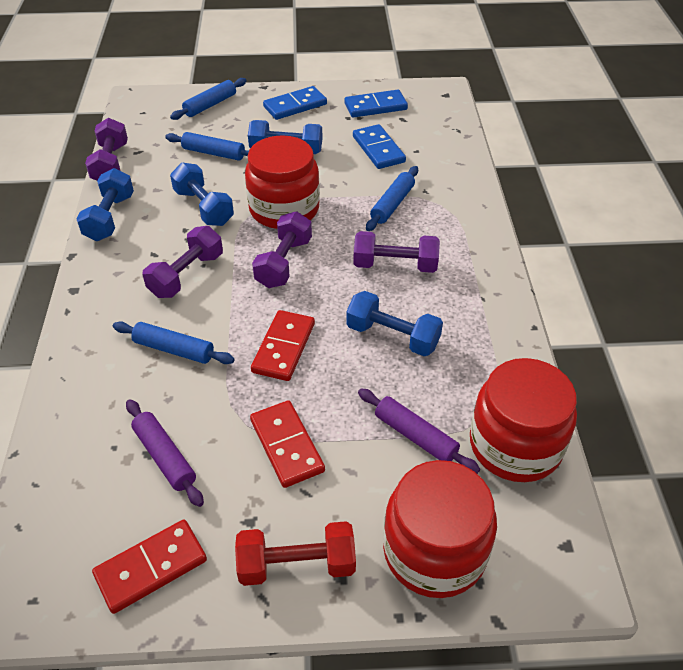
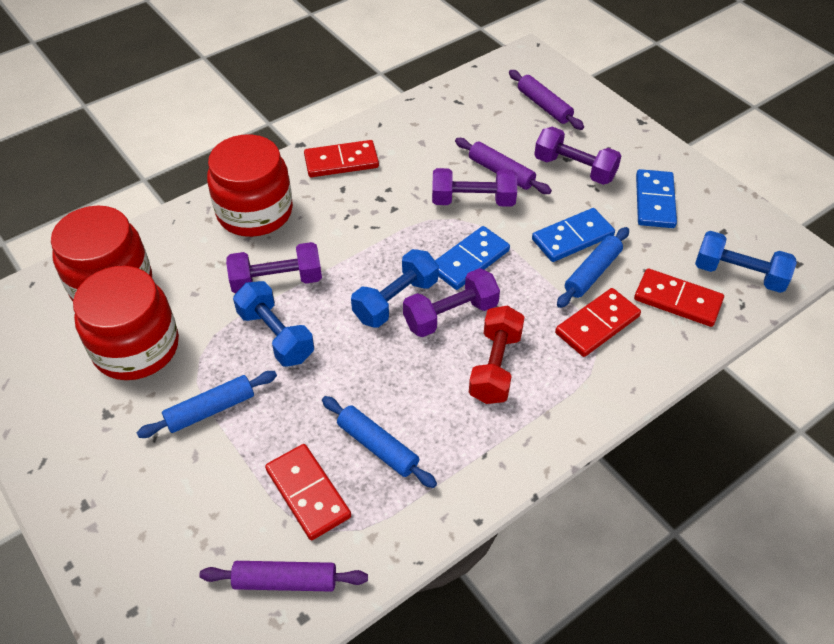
blue dumbbell: 4 -> 3
blue rolling pin: 4 -> 3
purple rolling pin: 2 -> 3
red domino: 3 -> 4

